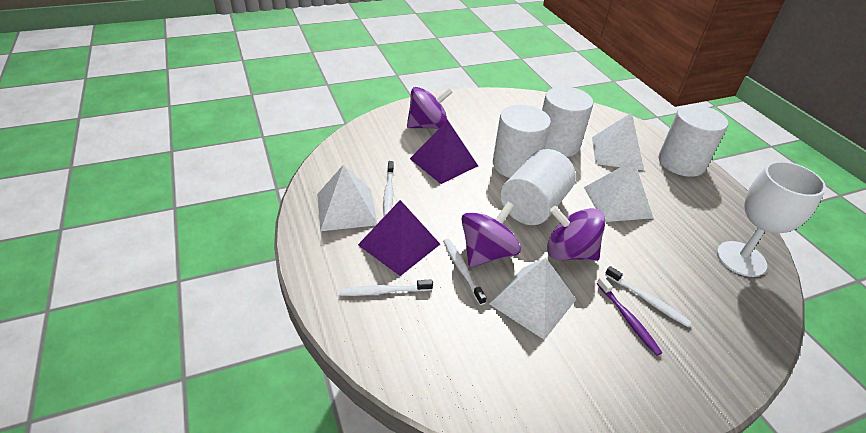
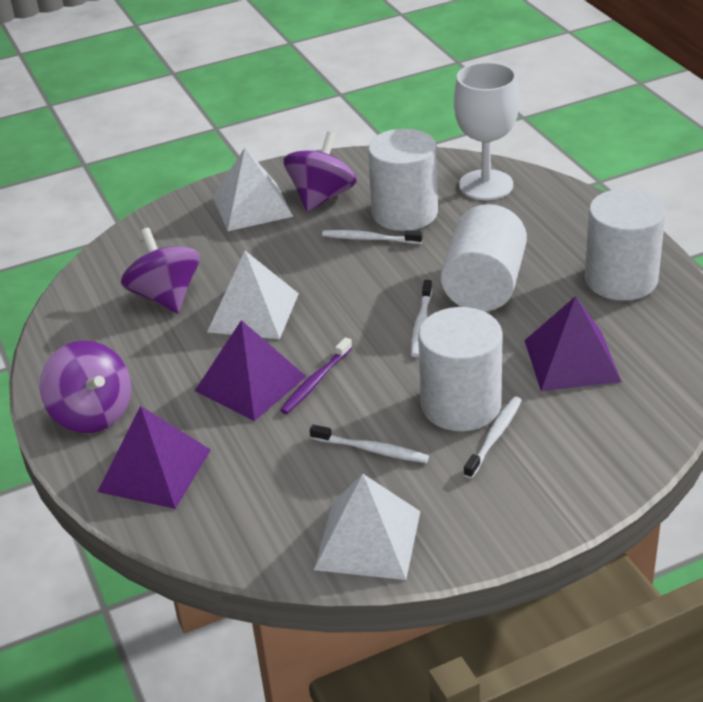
purple pyramid: 2 -> 3
white pyramid: 4 -> 3

